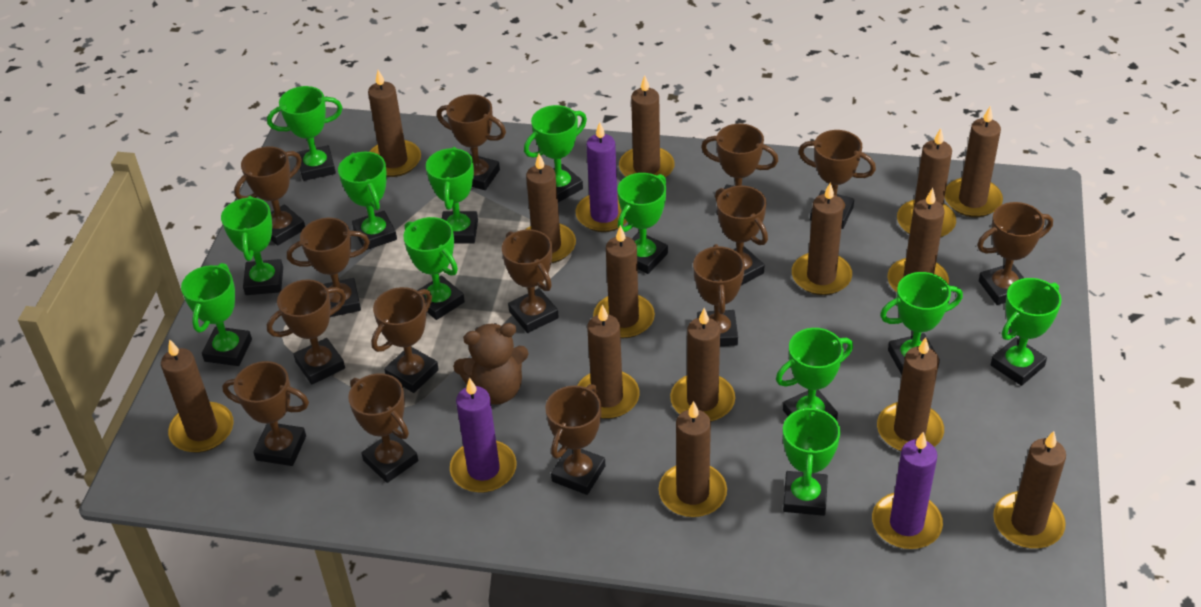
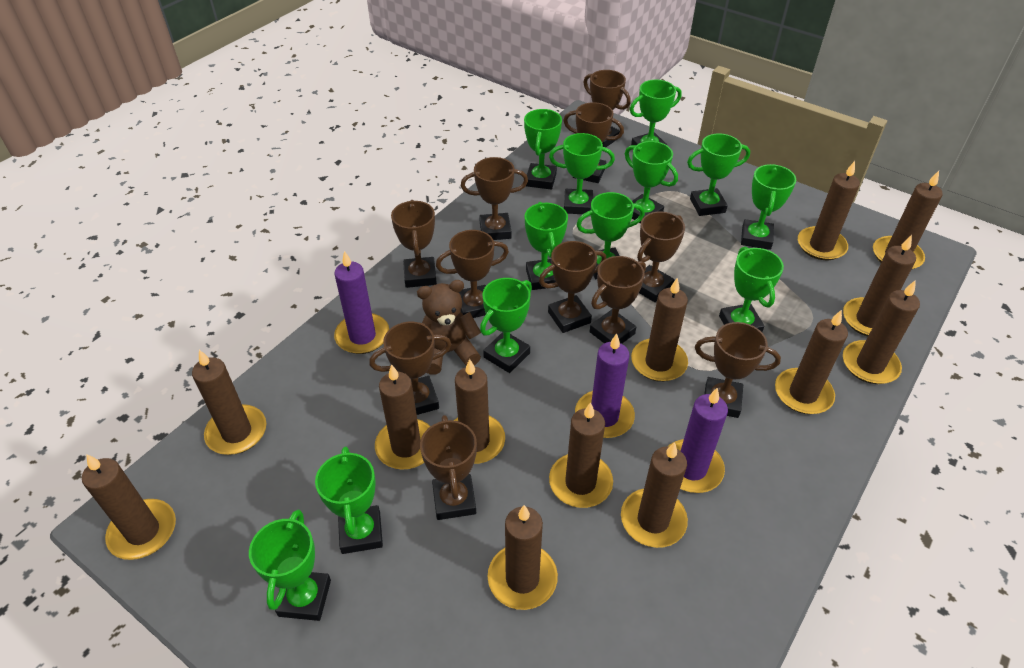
brown candle: 14 -> 13
brown trophy: 14 -> 11

